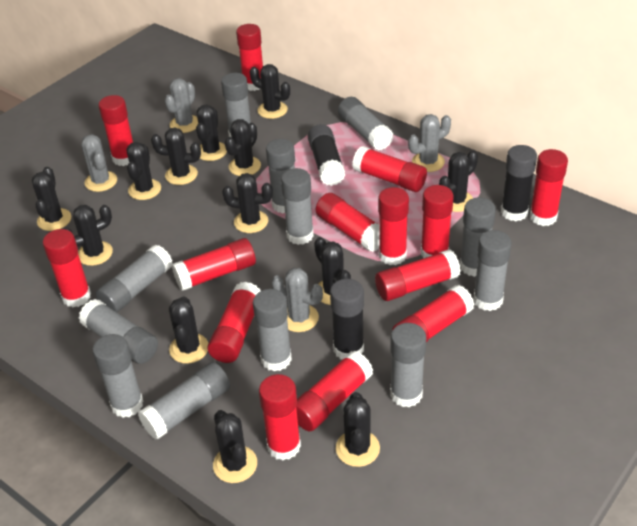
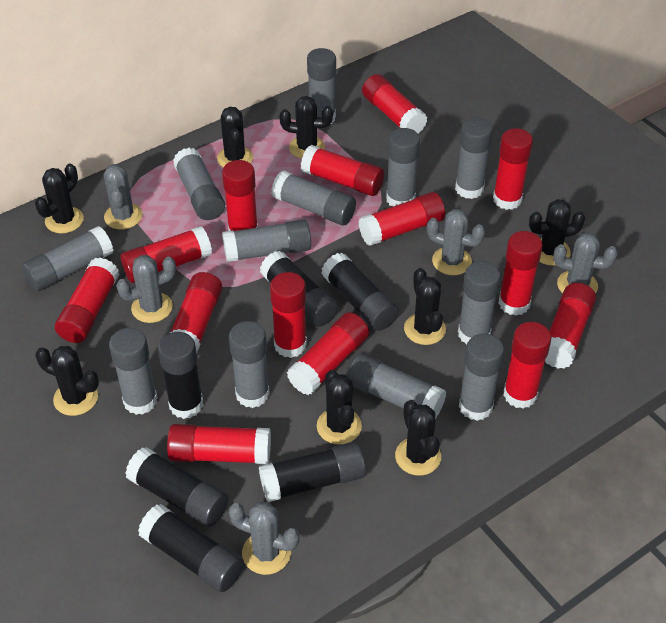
black cactus: 13 -> 8
black glue stick: 3 -> 6
grey cactus: 4 -> 5

